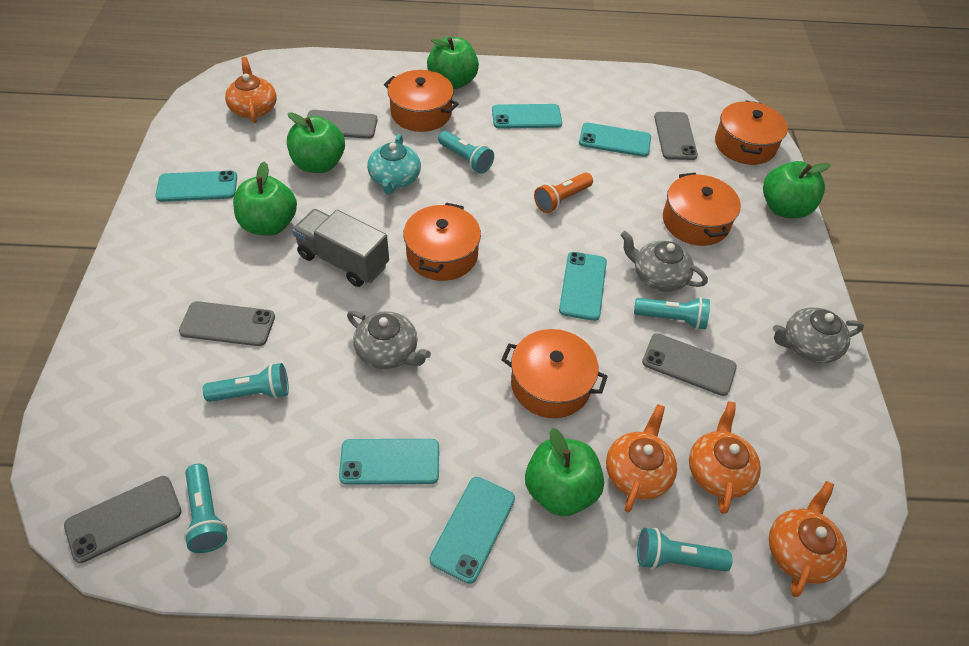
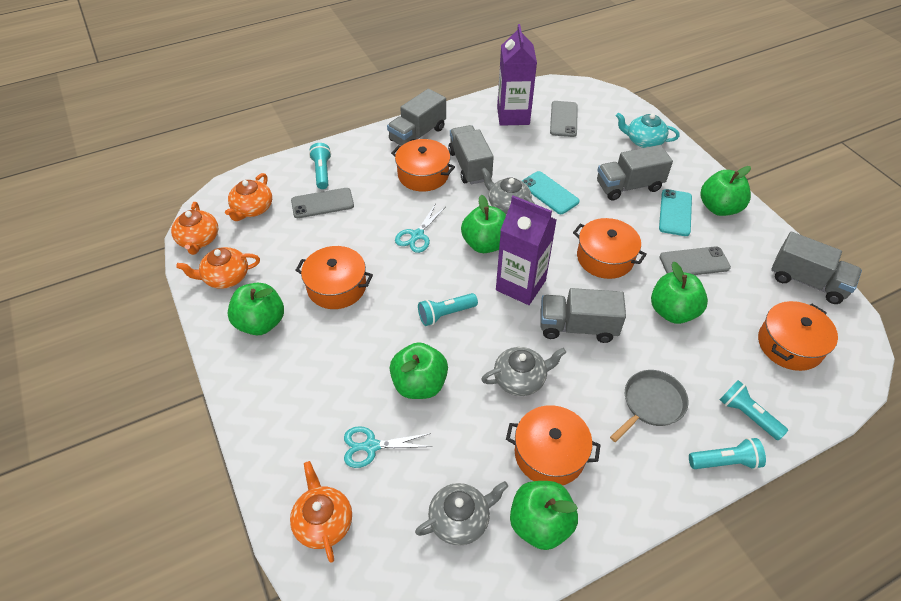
green apple: 5 -> 6
grey pan: 0 -> 1
grey phone: 5 -> 3
grey truck: 1 -> 5
orange flashlight: 1 -> 0
purple carton: 0 -> 2
turquoise flashlight: 5 -> 4
turquoise phone: 6 -> 2
turquoise scissors: 0 -> 2

